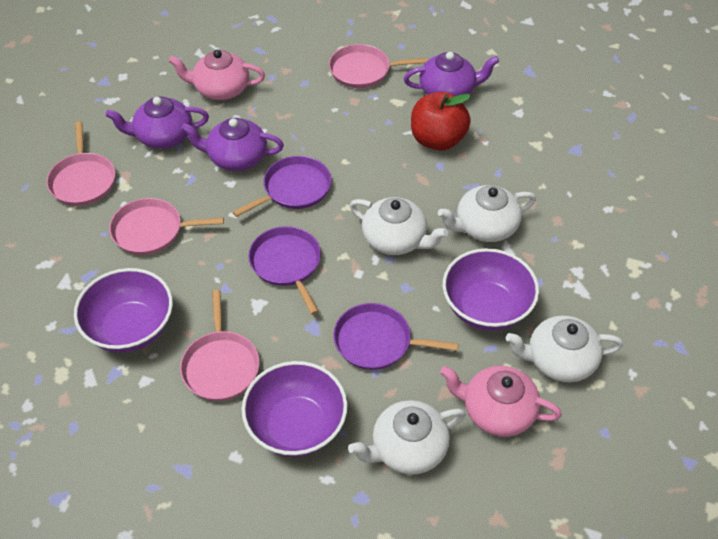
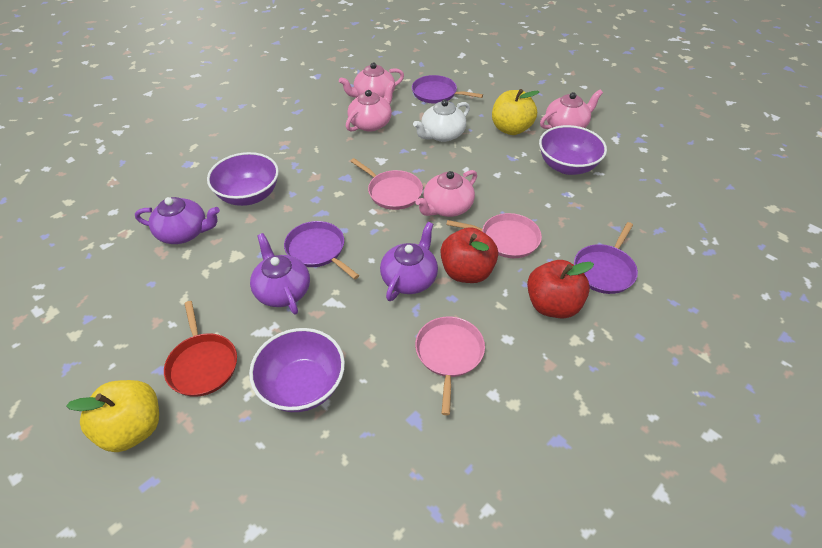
pink pan: 4 -> 3
pink teapot: 2 -> 4
red apple: 1 -> 2
red pan: 0 -> 1
white teapot: 4 -> 1
yellow apple: 0 -> 2

